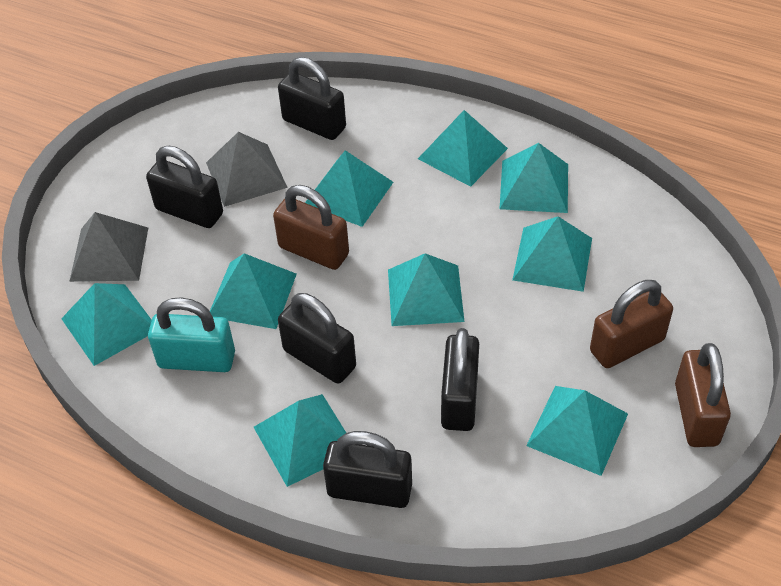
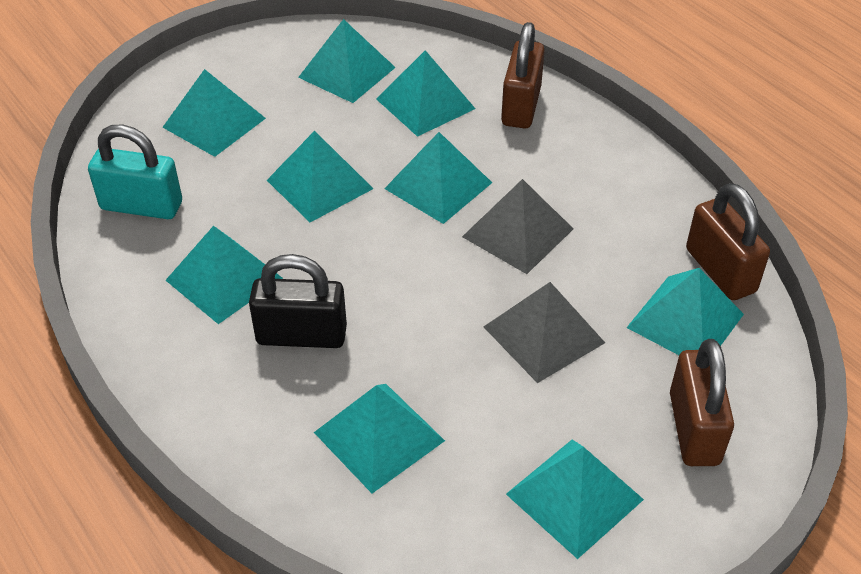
black padlock: 5 -> 1

